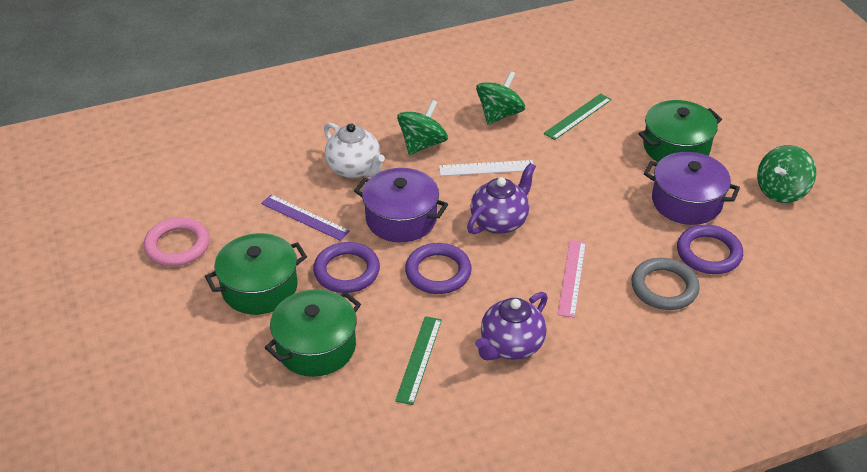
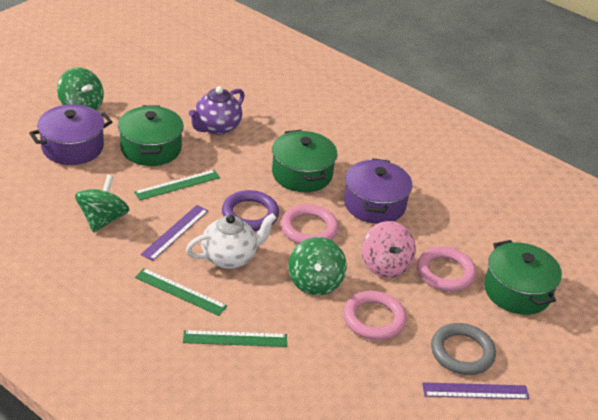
green ruler: 2 -> 3
pink ring: 1 -> 3
pink ruler: 1 -> 0
pink spinning top: 0 -> 1
purple ring: 3 -> 1
purple ruler: 1 -> 2
purple teapot: 2 -> 1
white ruler: 1 -> 0

